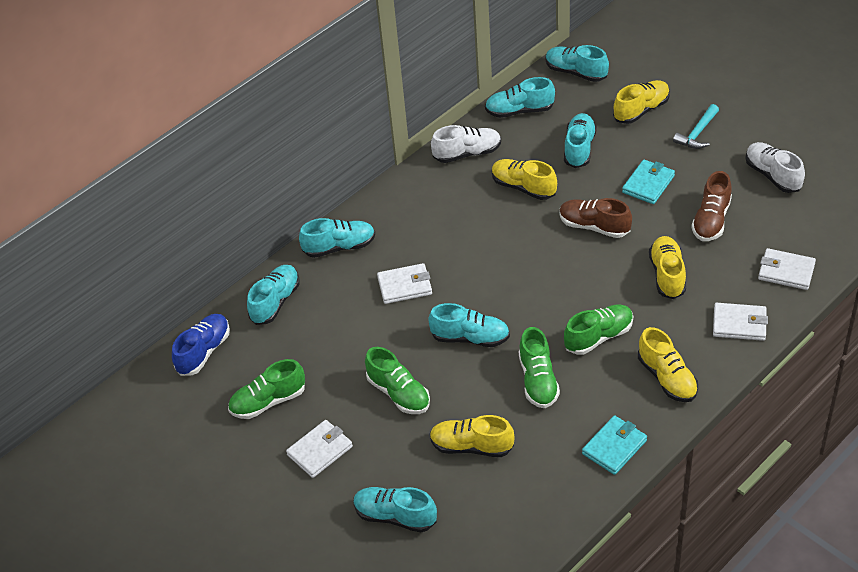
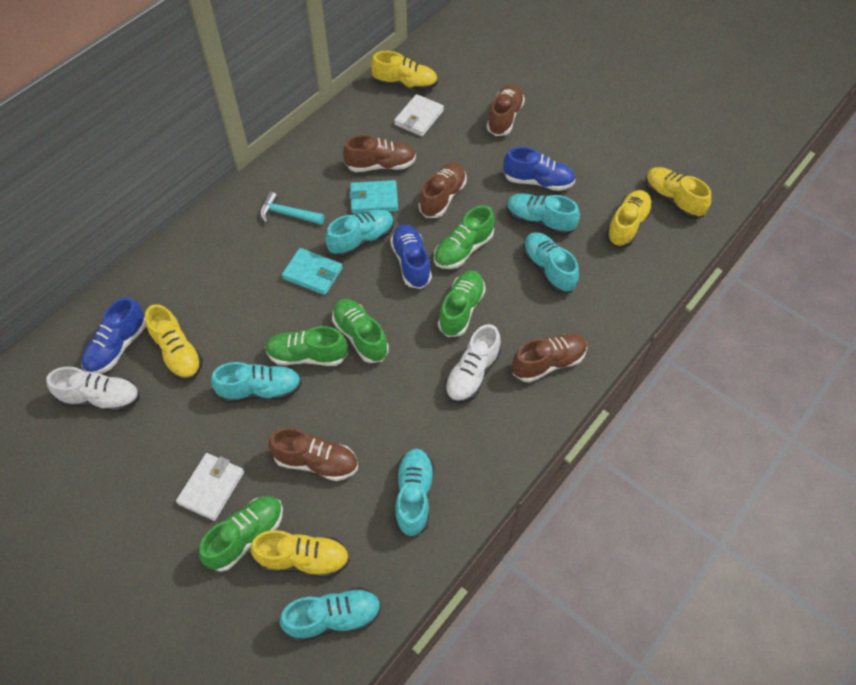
blue shoe: 1 -> 3
brown shoe: 2 -> 5
green shoe: 4 -> 5
turquoise shoe: 7 -> 6
white wallet: 4 -> 2

